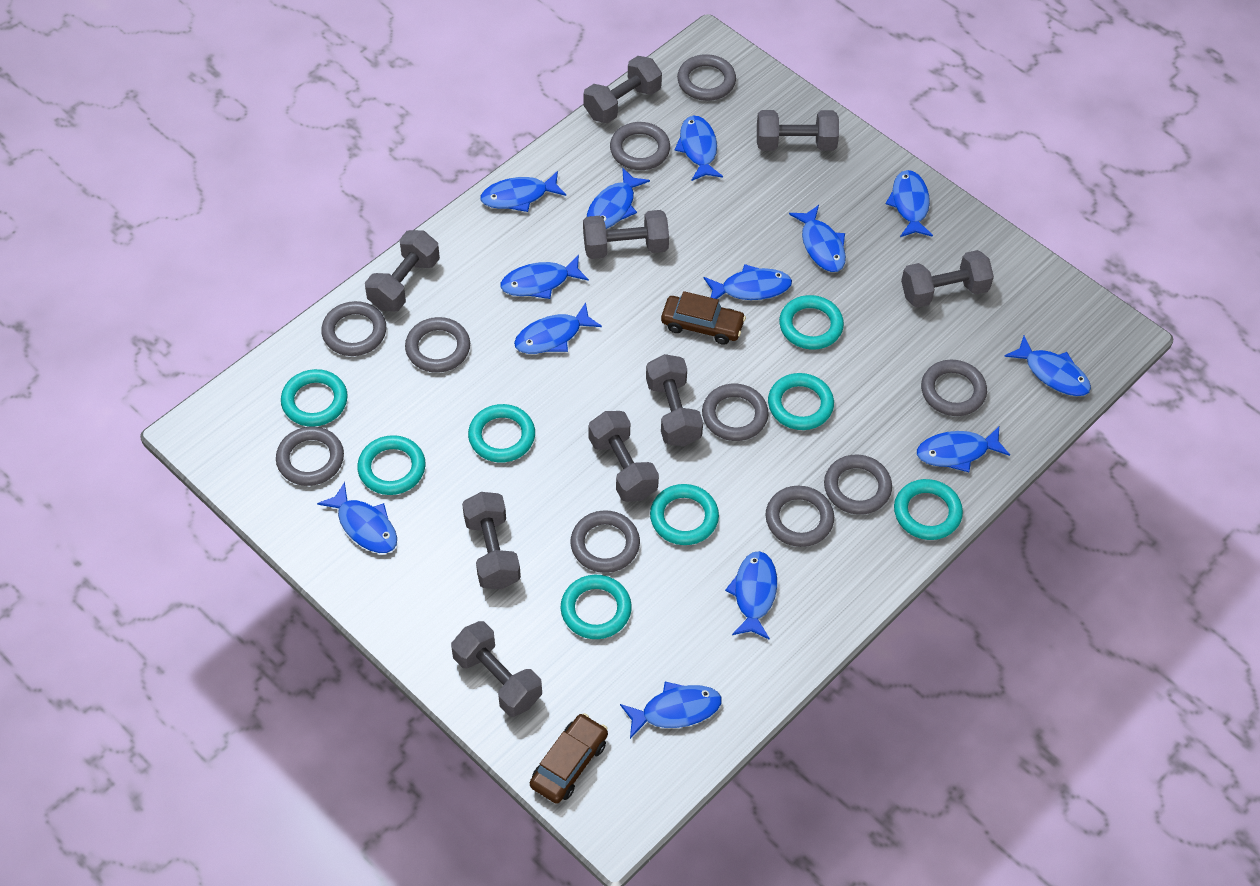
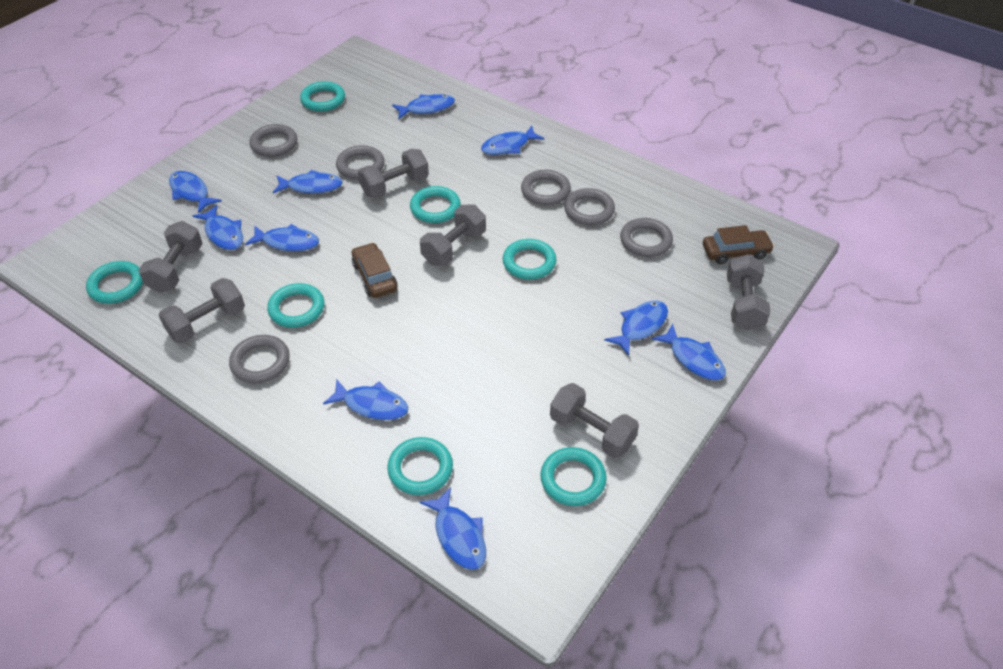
blue fish: 13 -> 10
grey dumbbell: 9 -> 6
grey ring: 10 -> 6
turquoise ring: 8 -> 7

